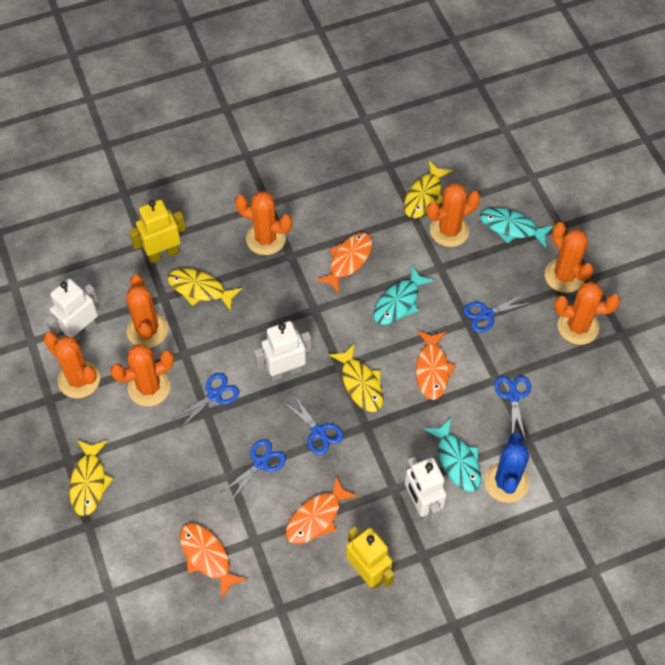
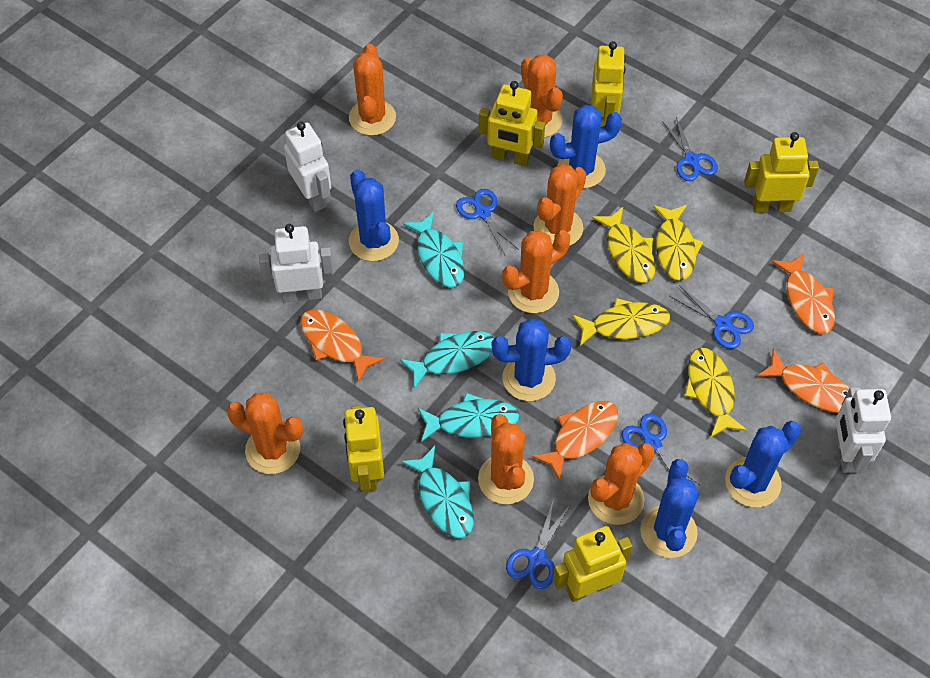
blue cactus: 1 -> 5
turquoise fish: 3 -> 4
yellow robot: 2 -> 5

